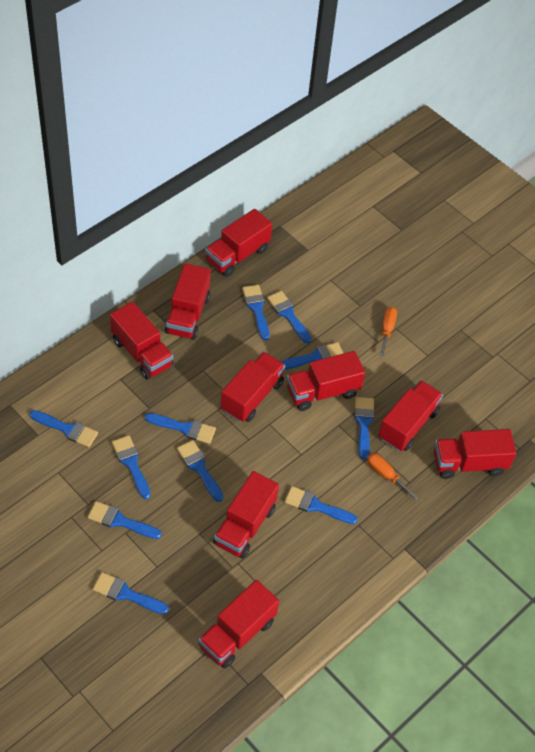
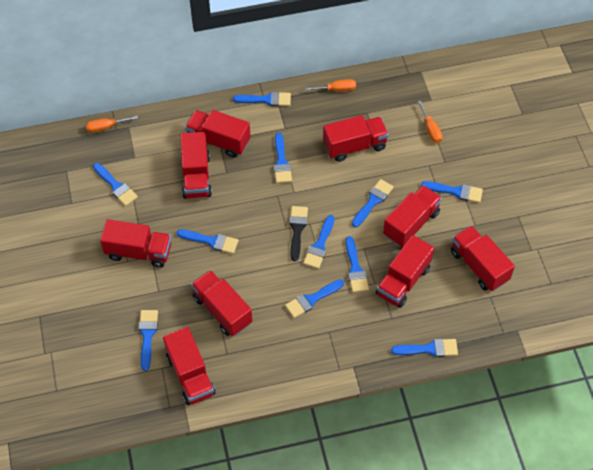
black brush: 0 -> 1
orange screwdriver: 2 -> 3

